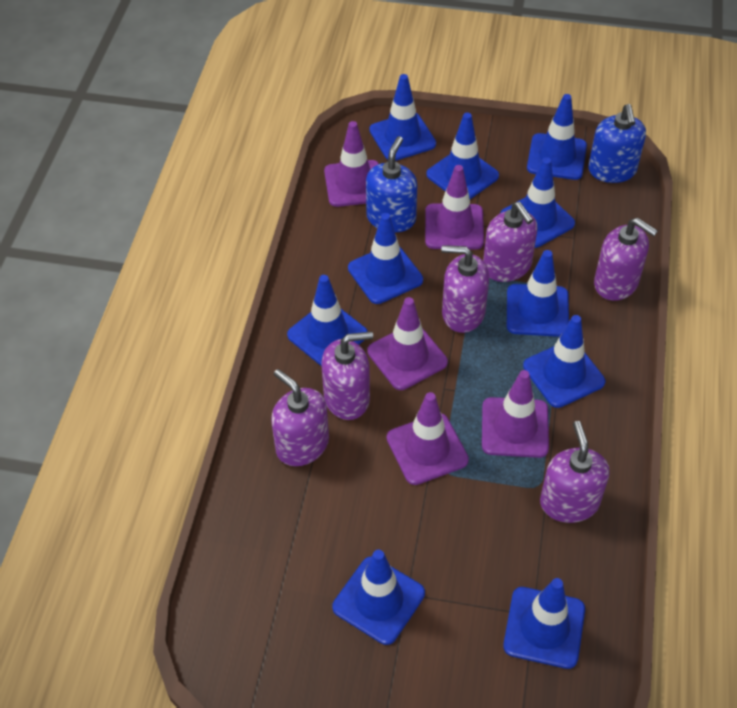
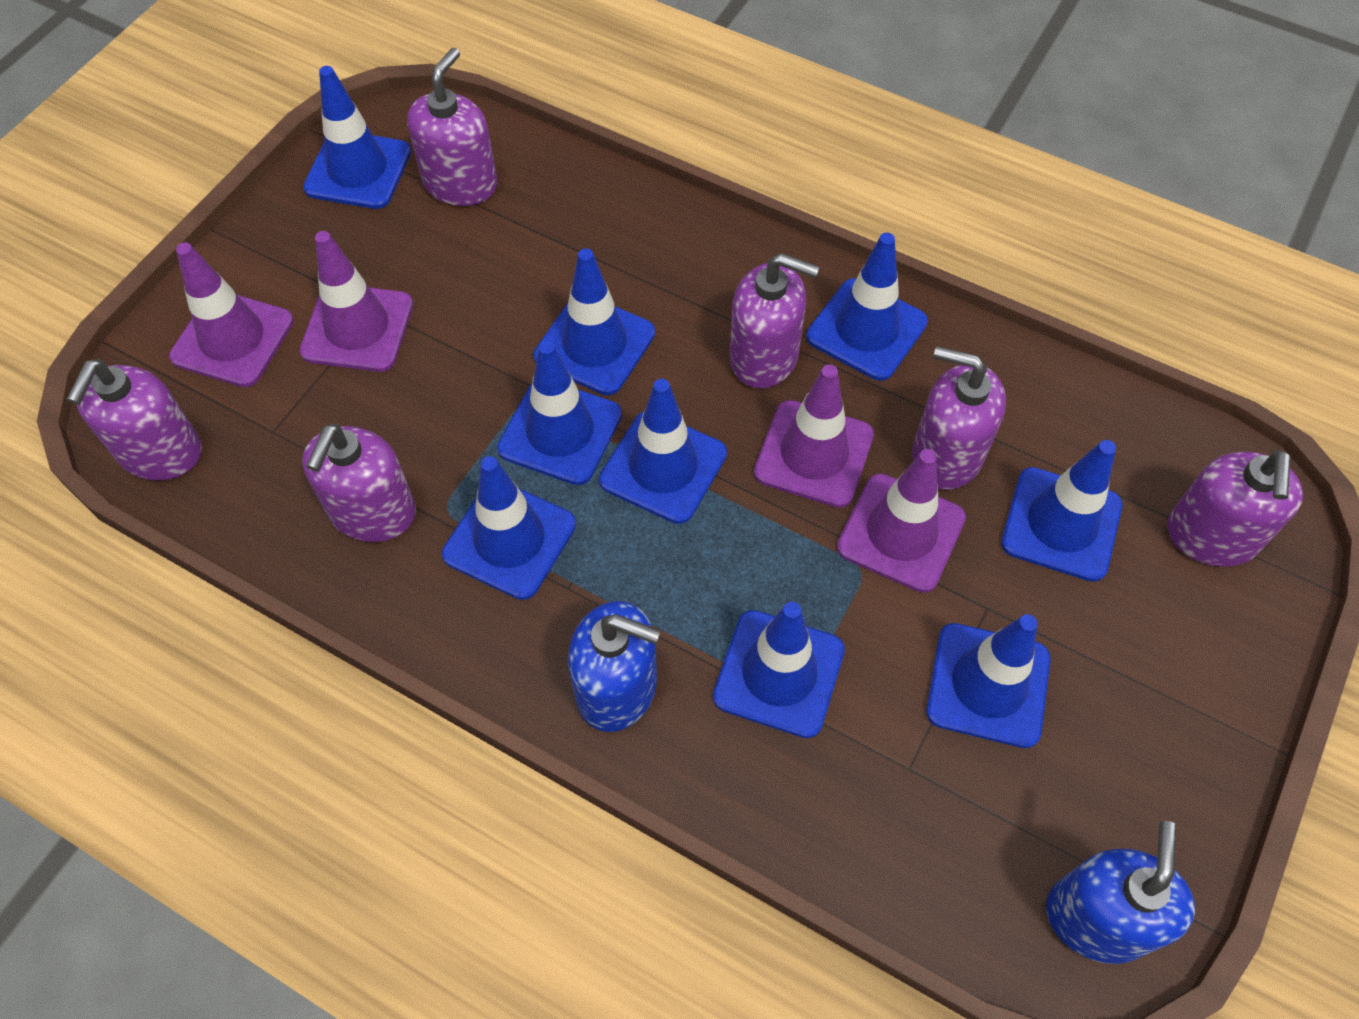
blue traffic cone: 10 -> 9
purple traffic cone: 5 -> 4

